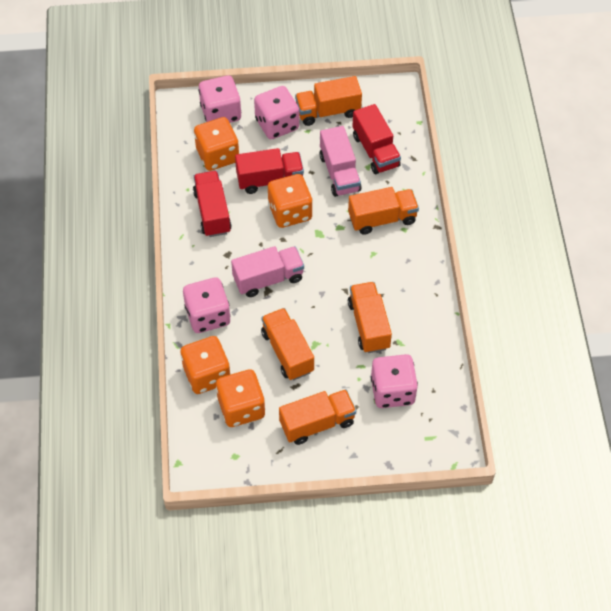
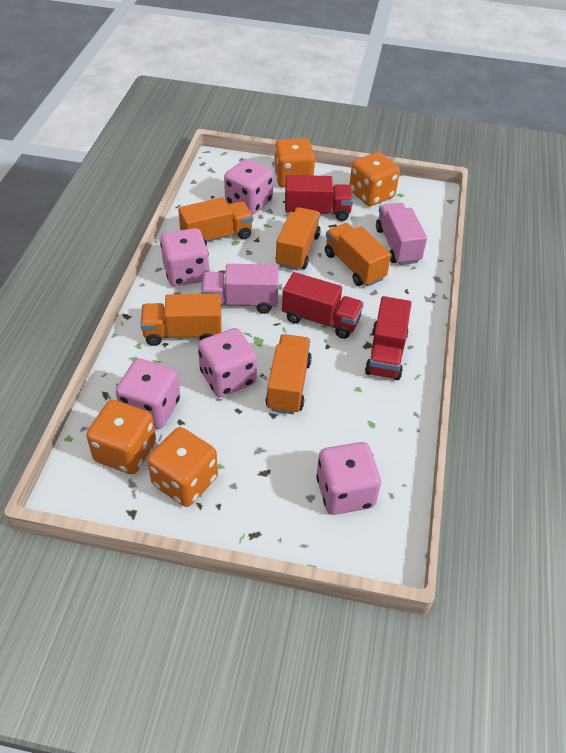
pink dice: 4 -> 5

